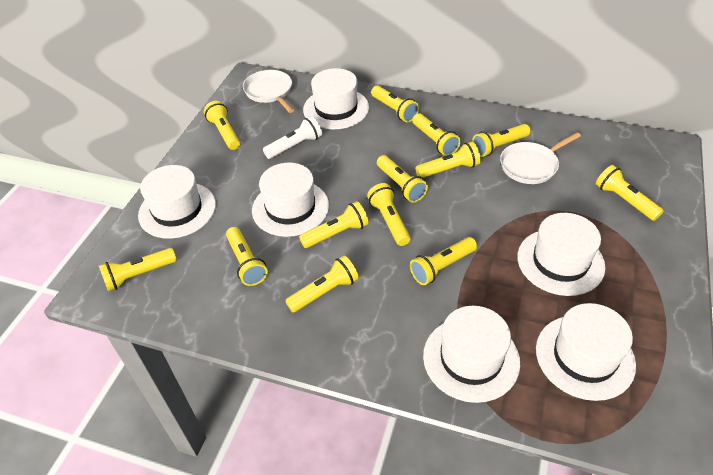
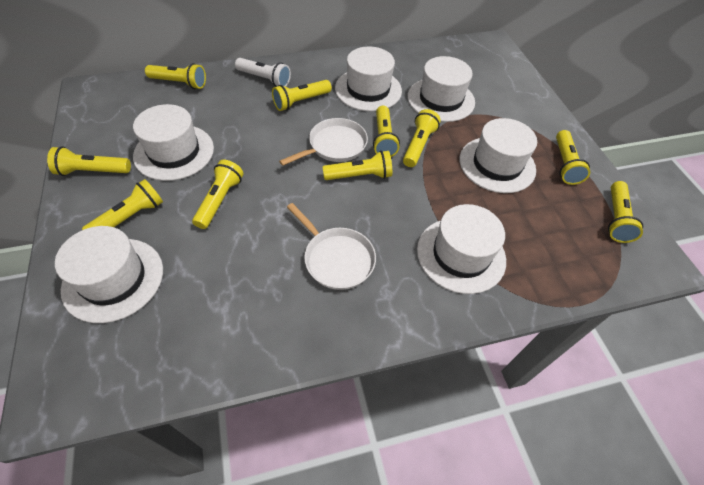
yellow flashlight: 13 -> 10

